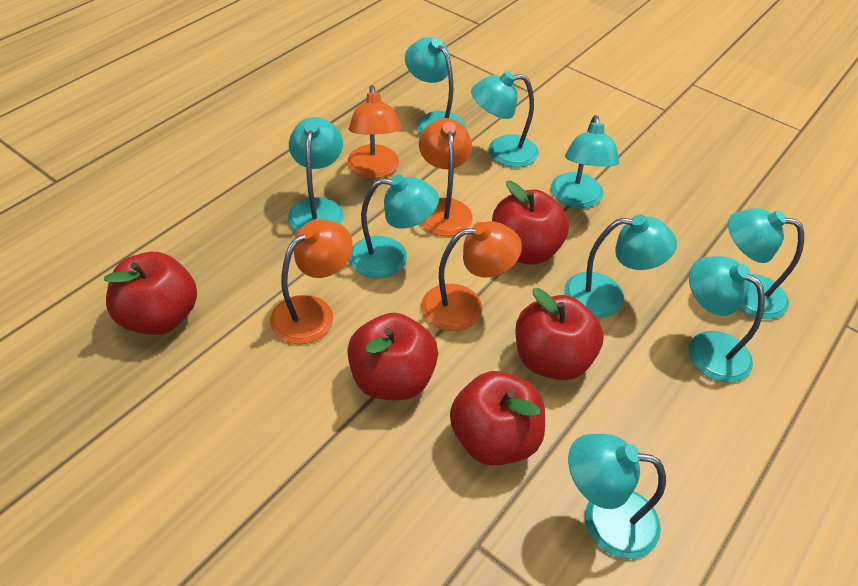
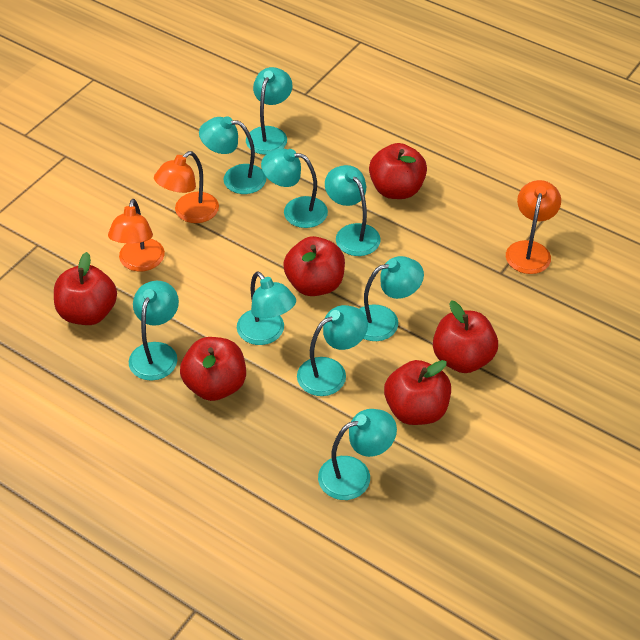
orange lamp: 4 -> 3
red apple: 5 -> 6

